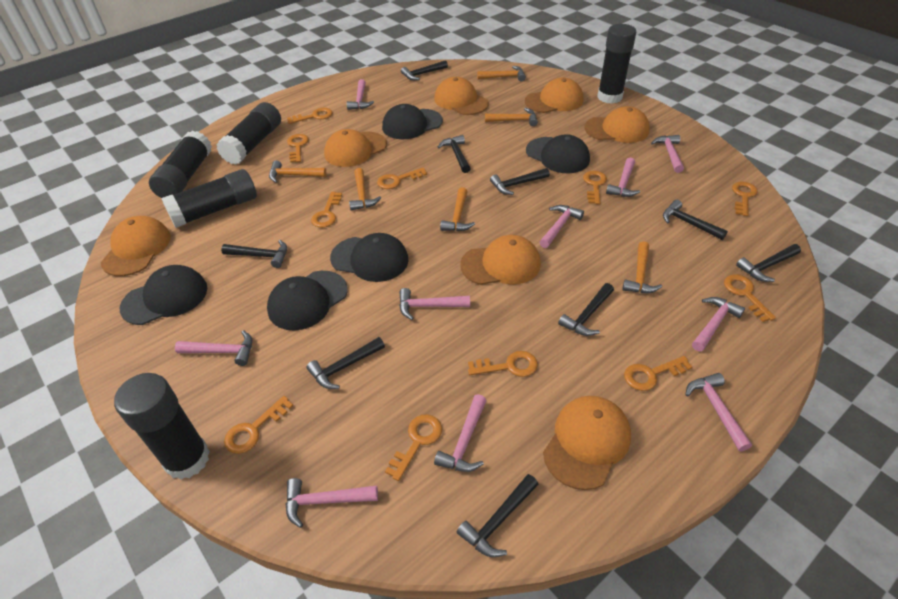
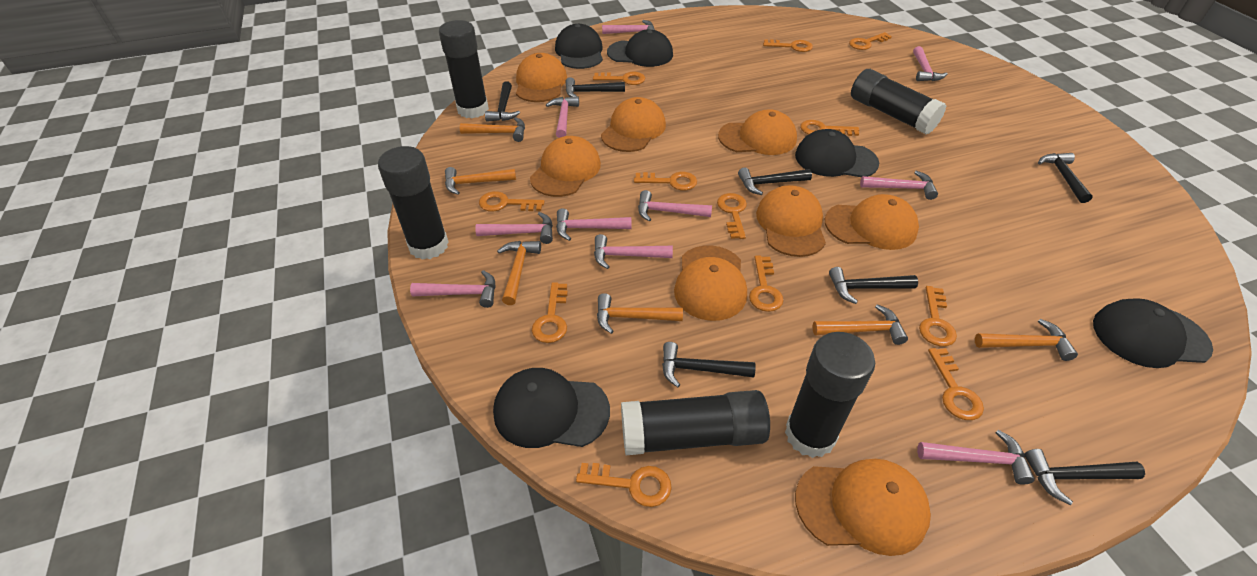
black hammer: 9 -> 7
orange cap: 7 -> 8
orange key: 11 -> 12

